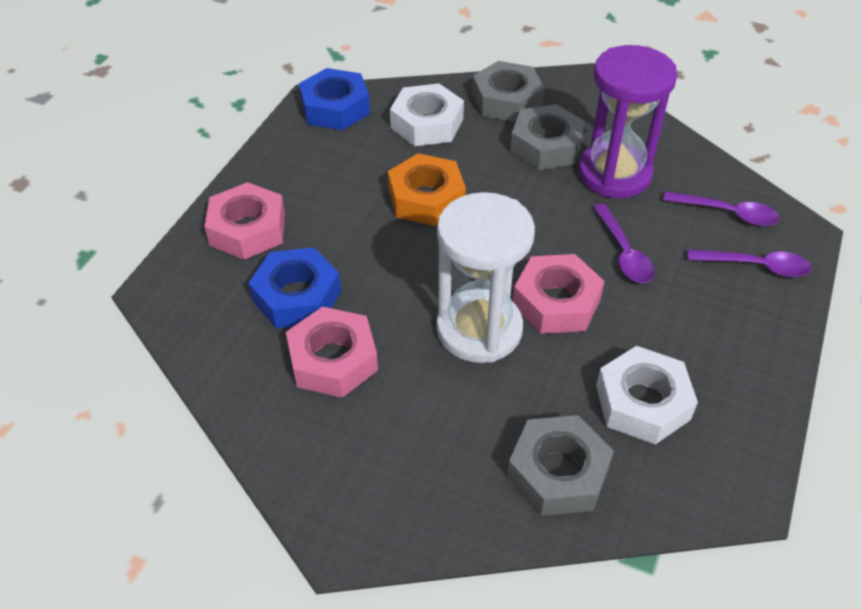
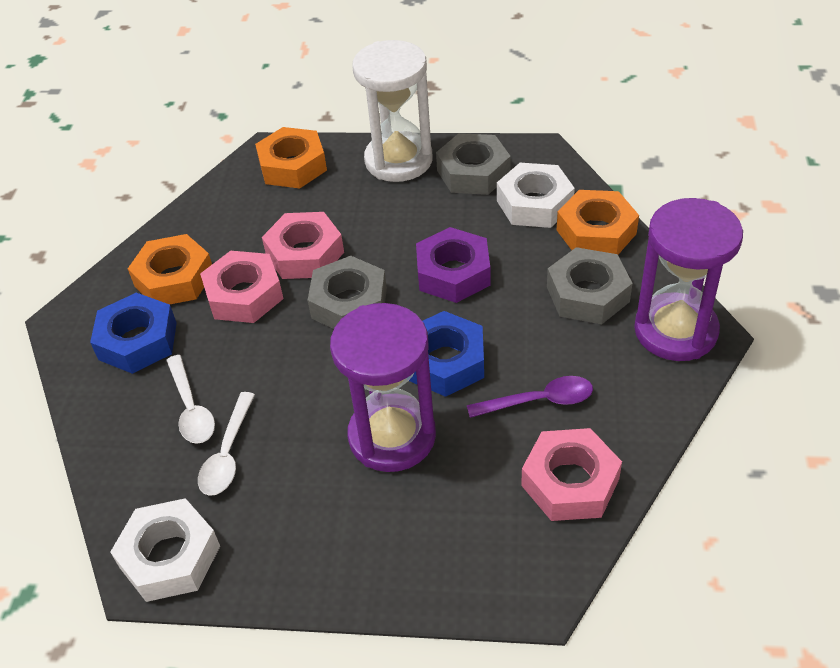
orange nut: 1 -> 3
purple hourglass: 1 -> 2
purple nut: 0 -> 1
purple spoon: 3 -> 1
white spoon: 0 -> 2

